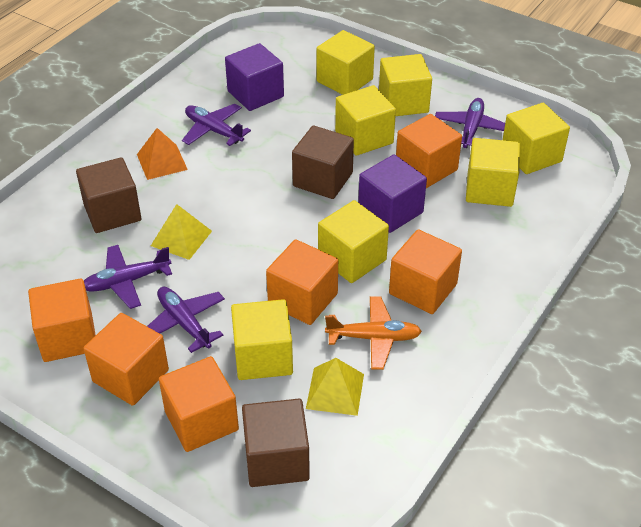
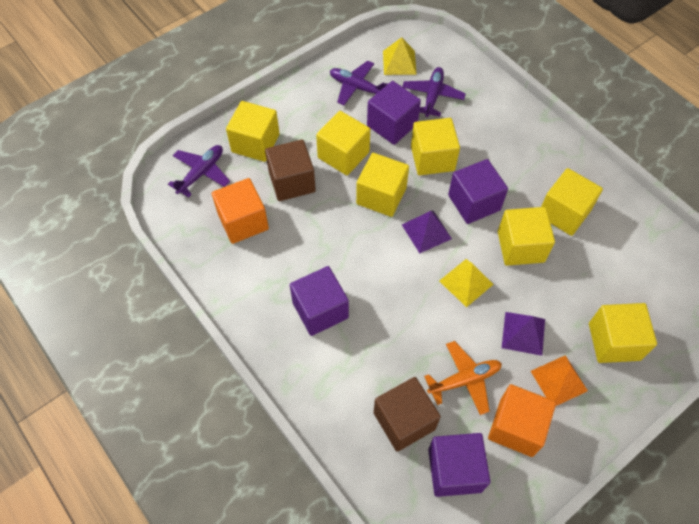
brown cube: 3 -> 2
orange cube: 6 -> 2
purple cube: 2 -> 4
purple plane: 4 -> 3
purple pyramid: 0 -> 2

